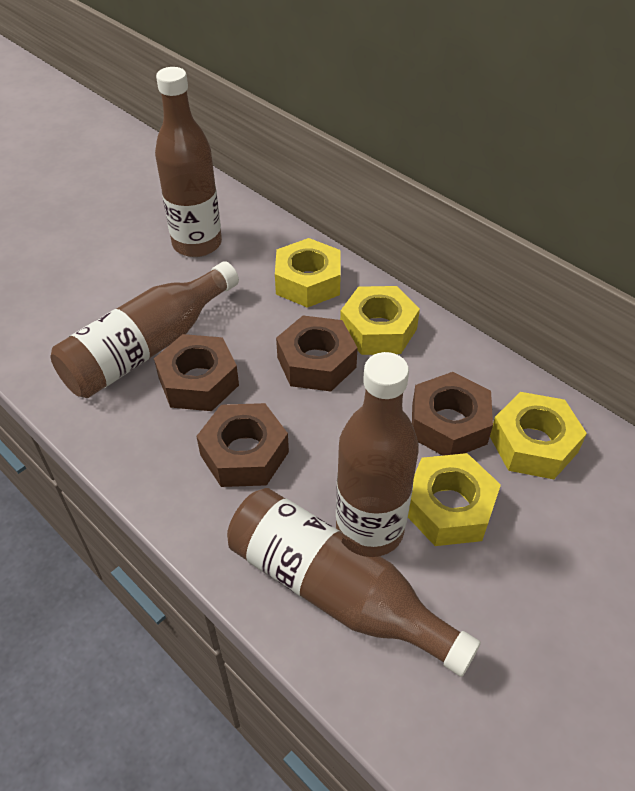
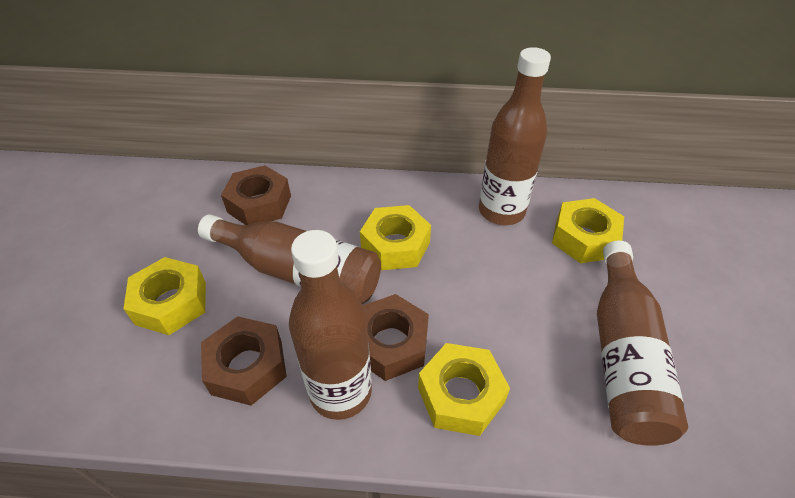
brown nut: 4 -> 3

